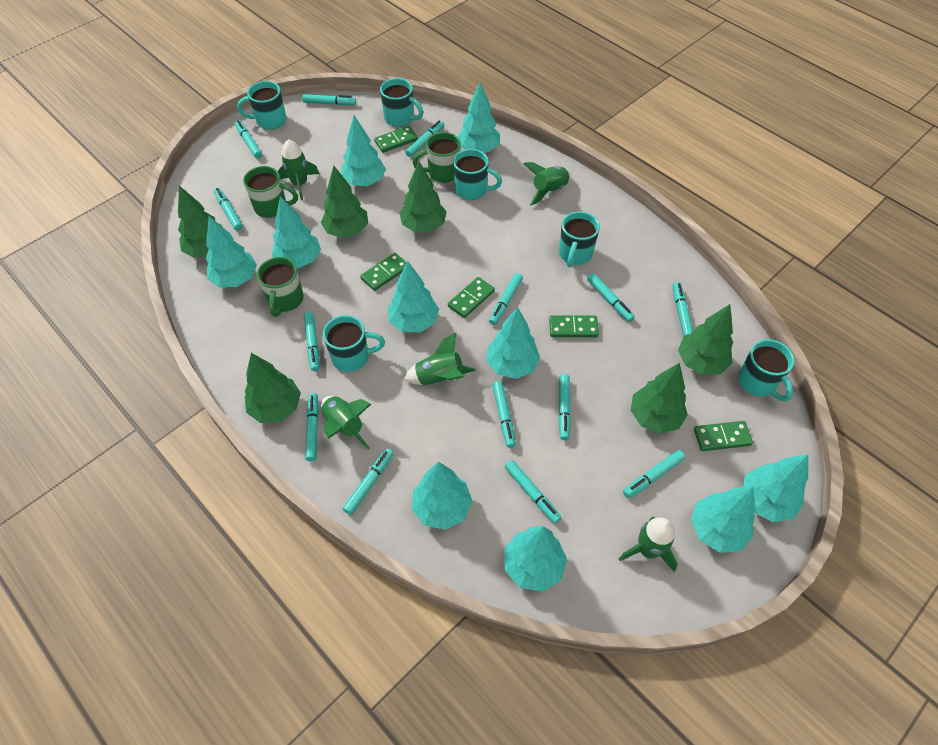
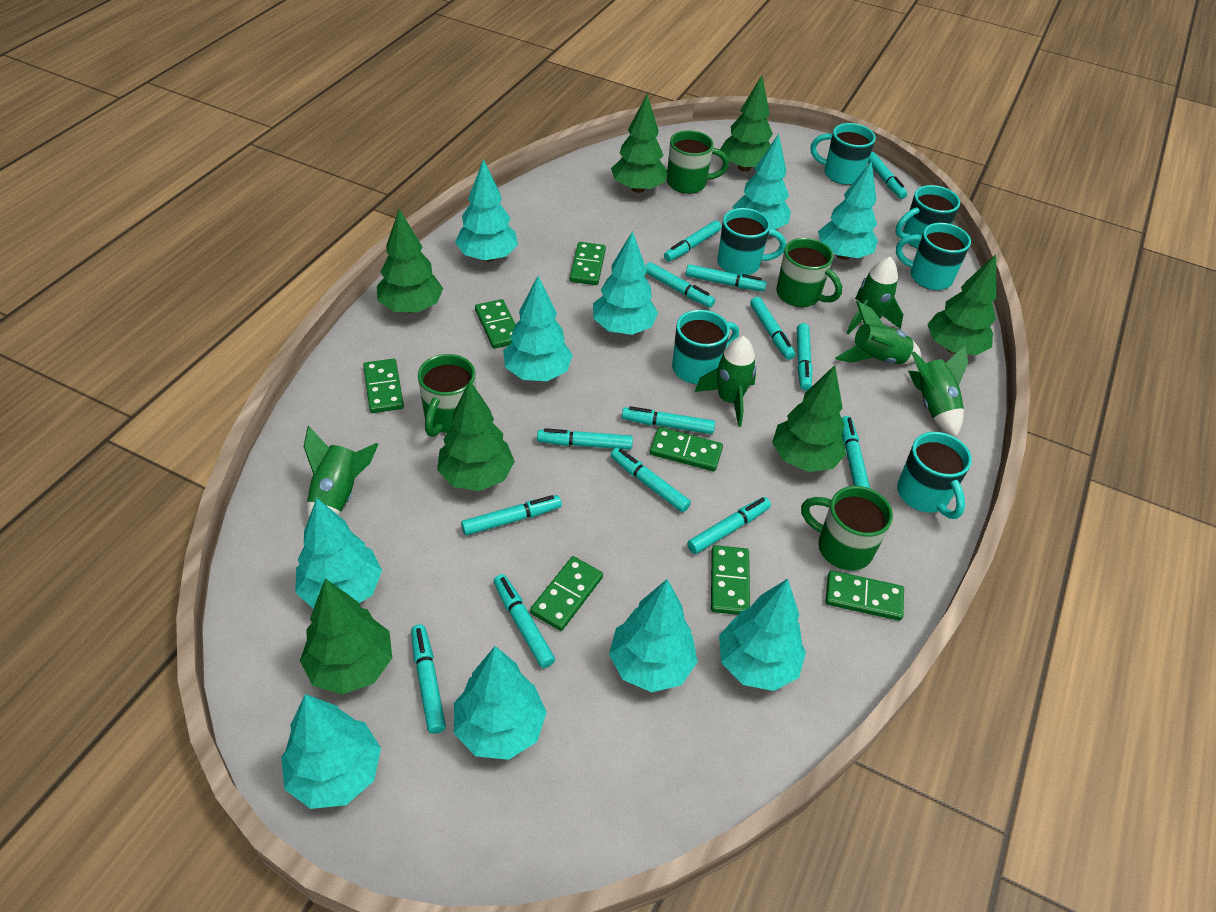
green domino: 5 -> 7
green mug: 3 -> 4
green tree: 6 -> 7

